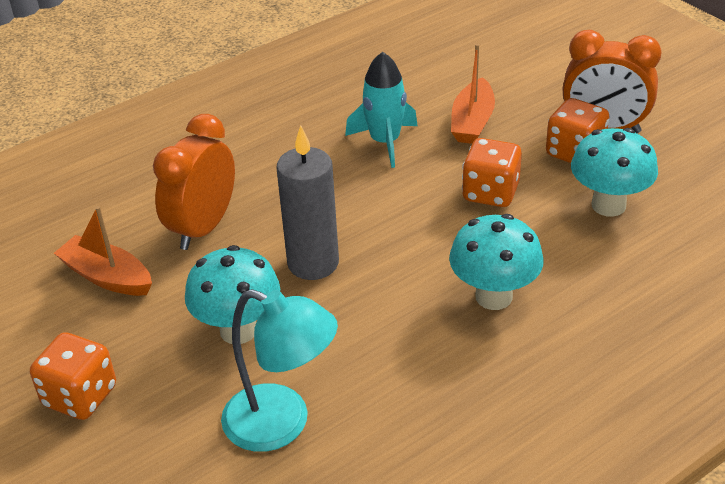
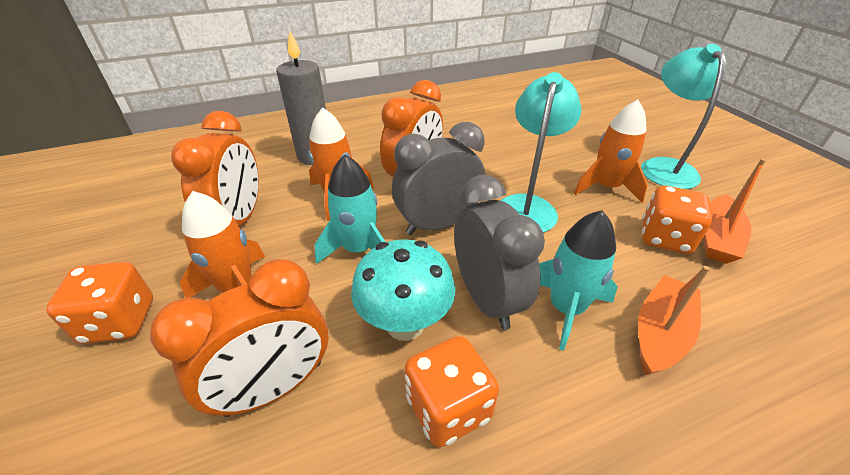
grey clock: 0 -> 2
orange clock: 2 -> 3
orange rocket: 0 -> 3
turquoise lamp: 1 -> 2
turquoise mushroom: 3 -> 1
turquoise rocket: 1 -> 2

